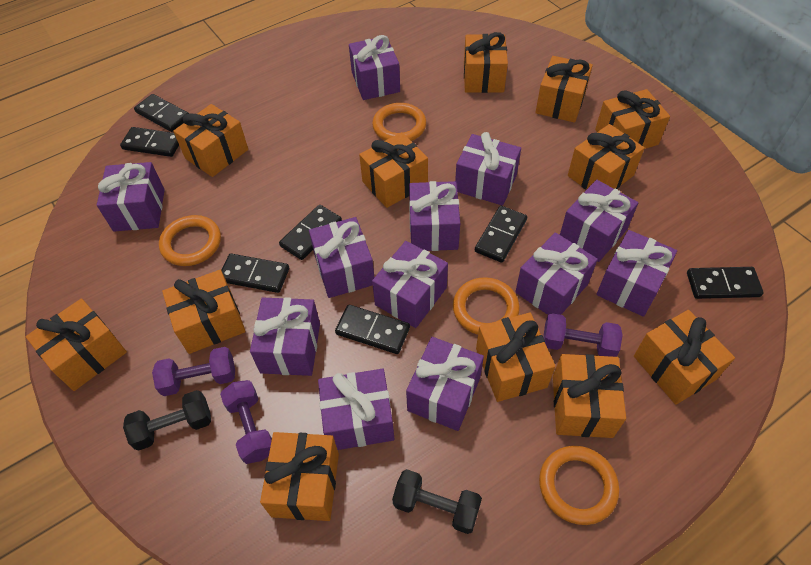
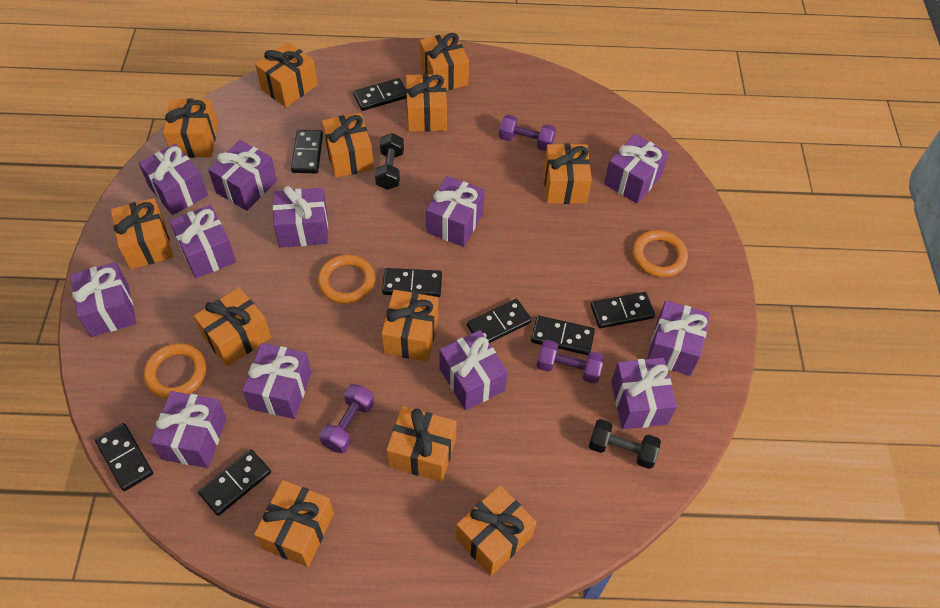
black domino: 7 -> 8
orange ring: 4 -> 3

